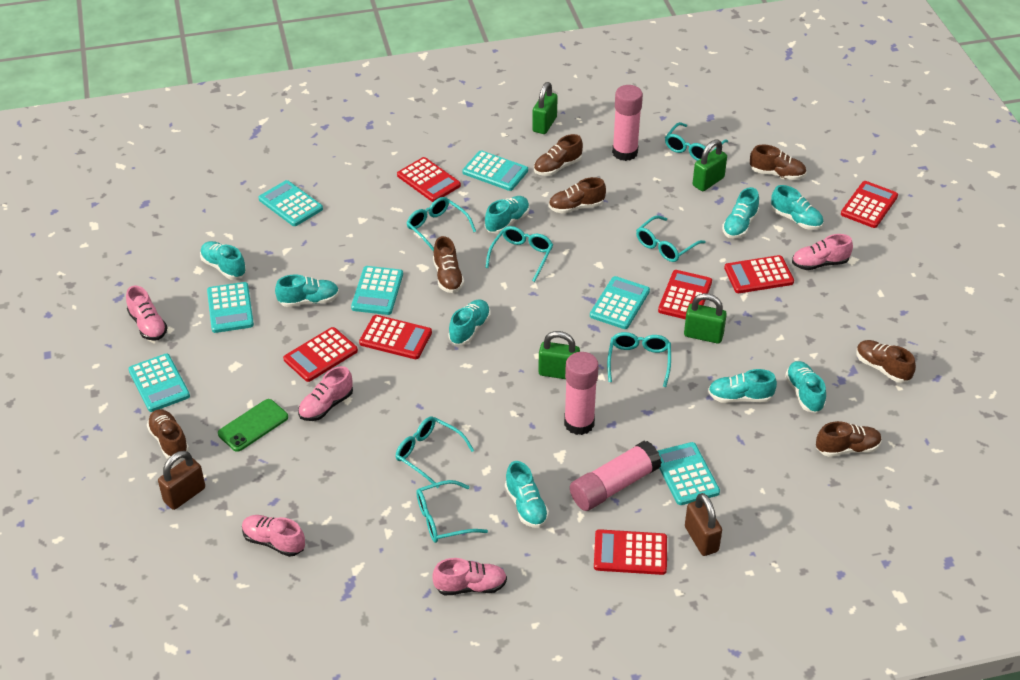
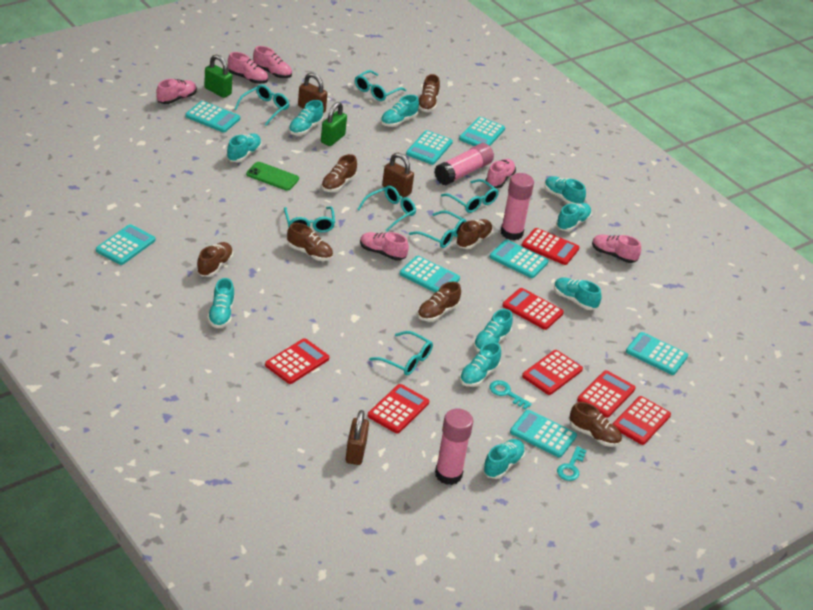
brown padlock: 2 -> 3
green padlock: 4 -> 2
pink shoe: 5 -> 6
turquoise calculator: 7 -> 8
turquoise key: 0 -> 2
turquoise shoe: 9 -> 10

